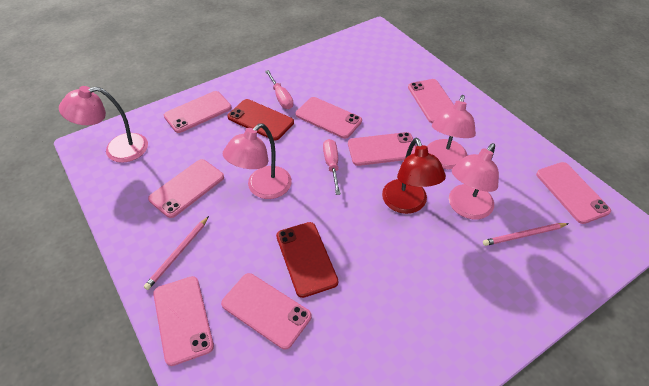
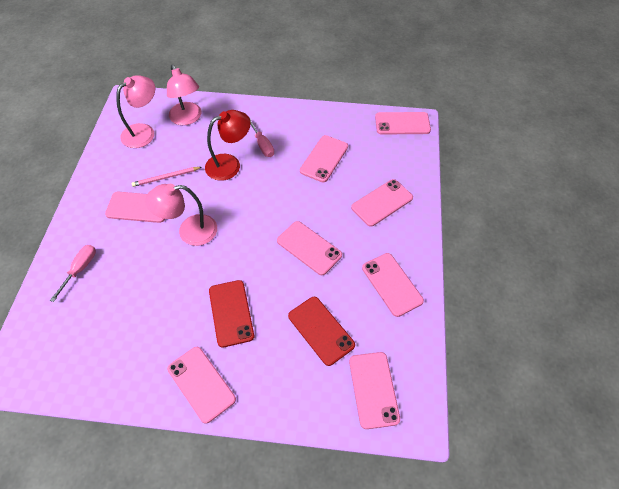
pink lamp: 4 -> 3
pink pencil: 2 -> 1

